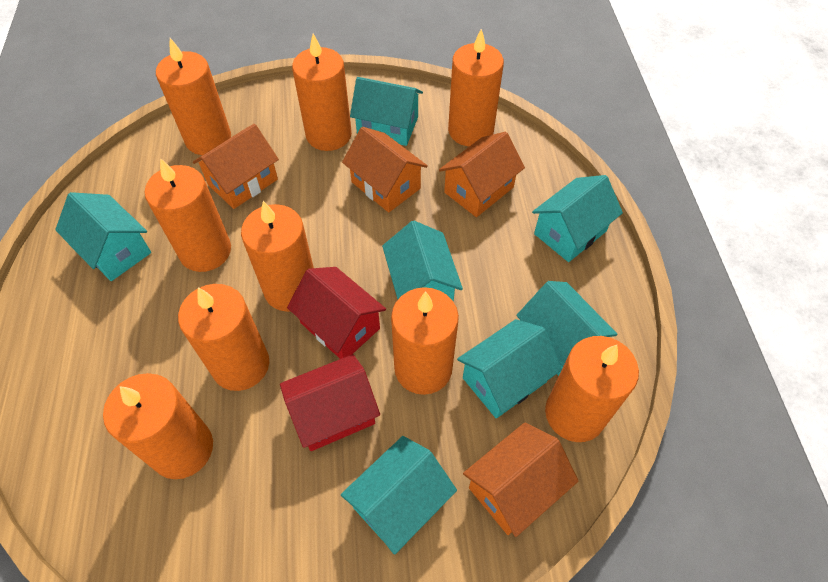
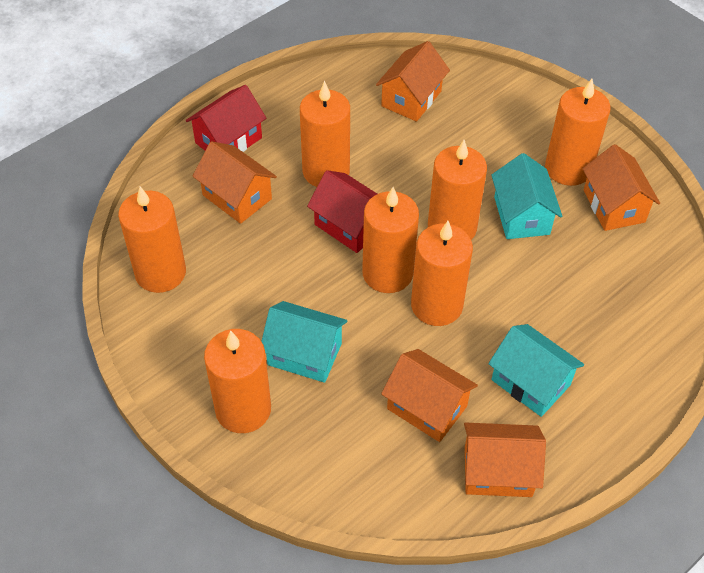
orange candle: 9 -> 7
orange house: 4 -> 5
turquoise house: 7 -> 3

